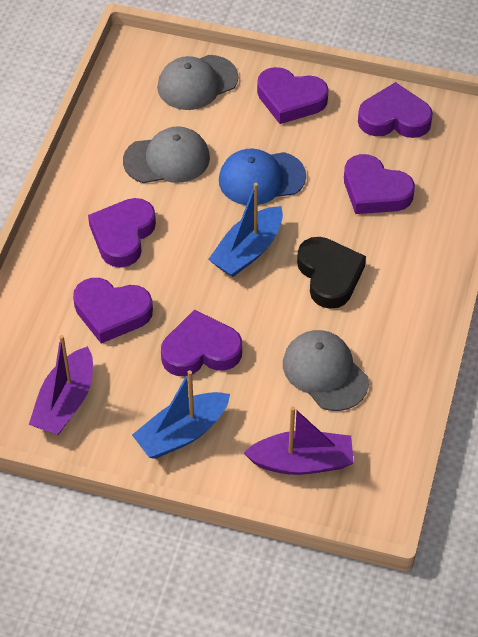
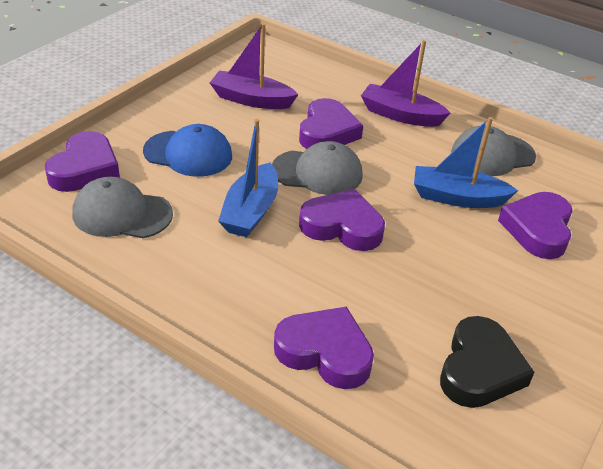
purple heart: 6 -> 5

